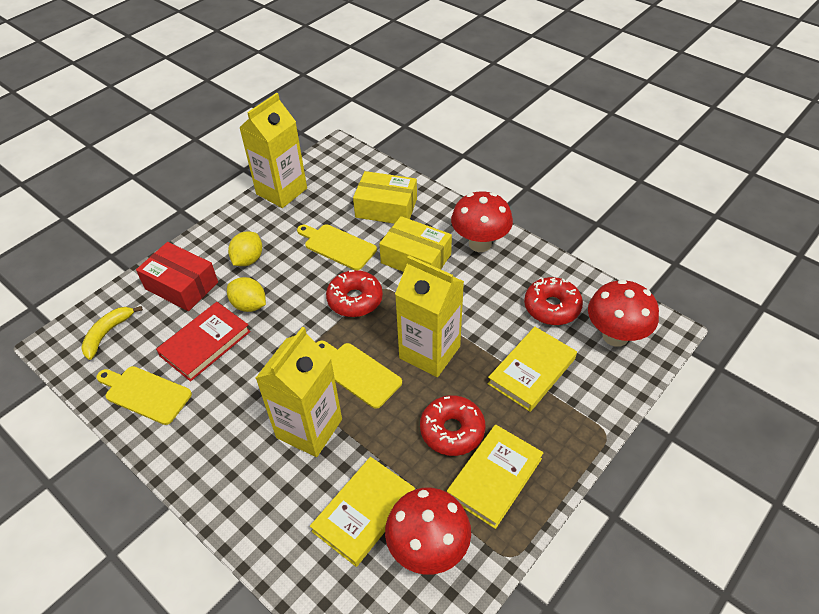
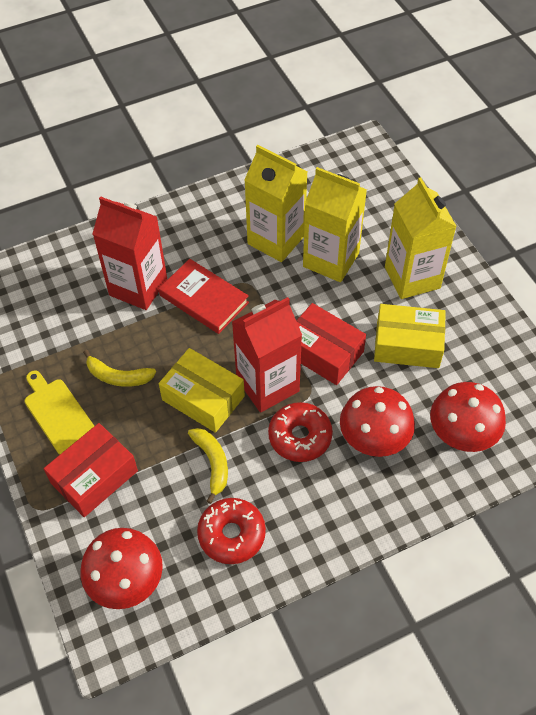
red box: 1 -> 2
red carton: 0 -> 2
red donut: 3 -> 2
yellow banana: 1 -> 2
yellow book: 3 -> 0
yellow cutting board: 3 -> 1
yellow lemon: 2 -> 0

